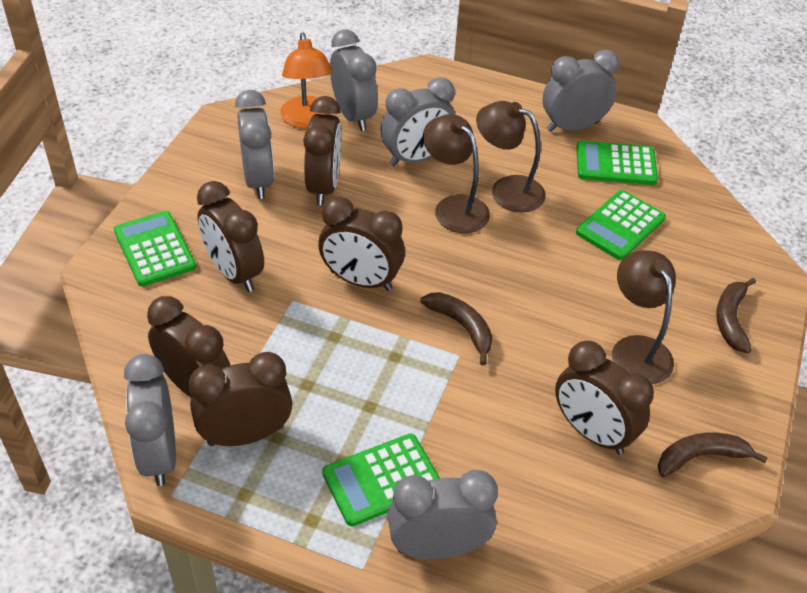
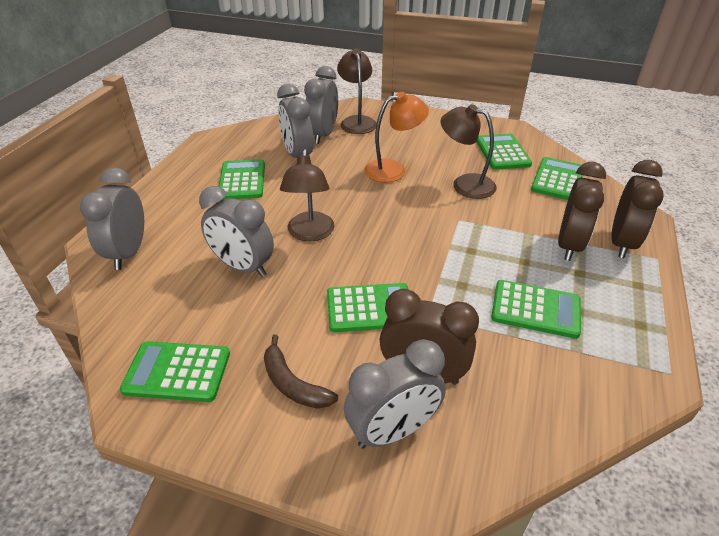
brown banana: 3 -> 1
brown clock: 6 -> 3
green calculator: 4 -> 6
grey clock: 6 -> 5

